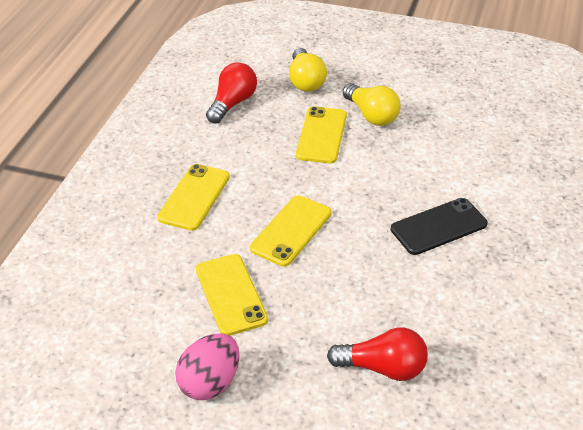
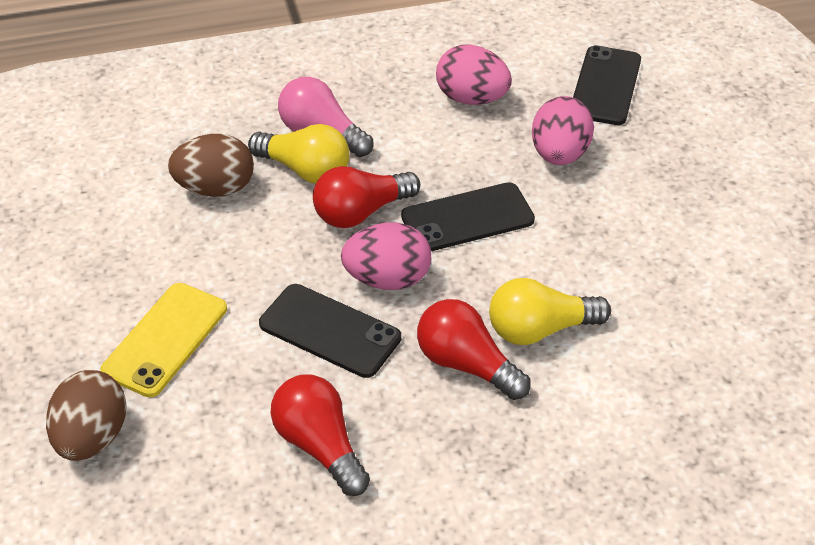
black phone: 1 -> 3
brown egg: 0 -> 2
pink egg: 1 -> 3
pink light bulb: 0 -> 1
red light bulb: 2 -> 3
yellow phone: 4 -> 1

